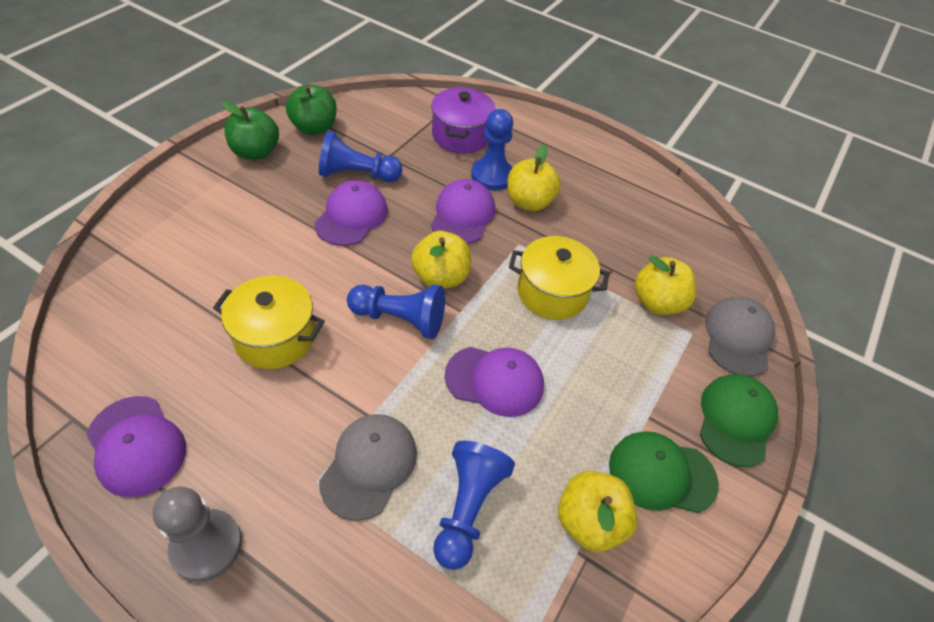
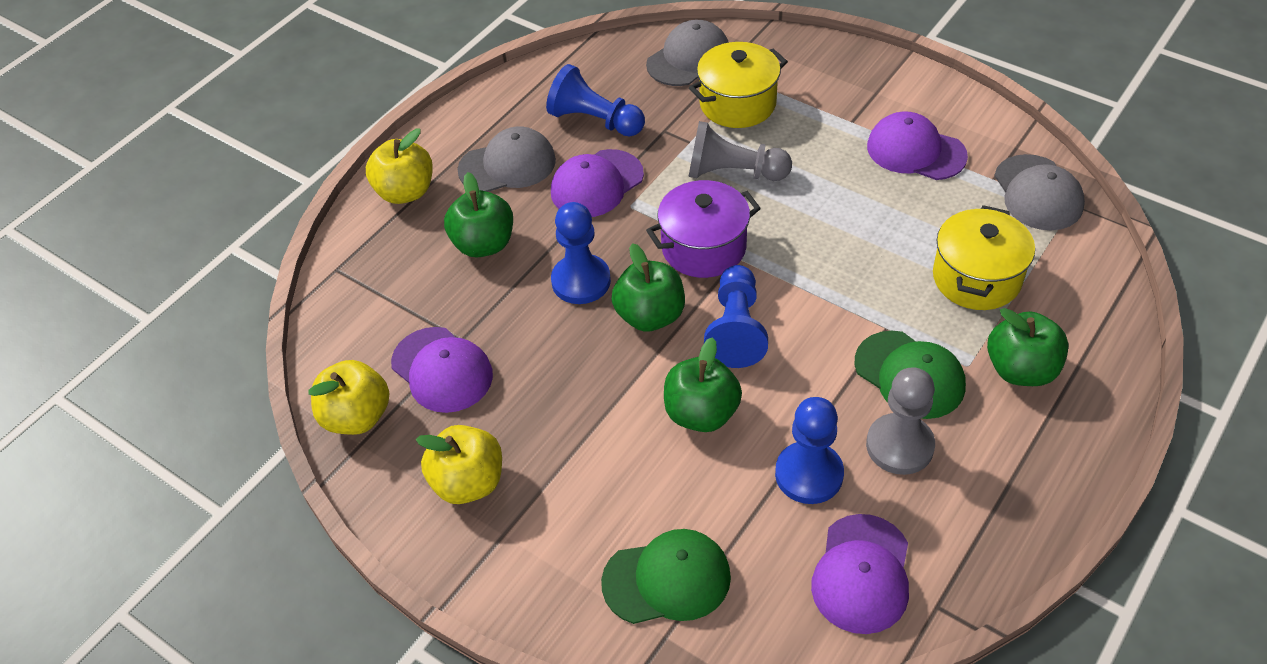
green apple: 2 -> 4
grey cap: 2 -> 3
grey pawn: 1 -> 2
yellow apple: 4 -> 3

